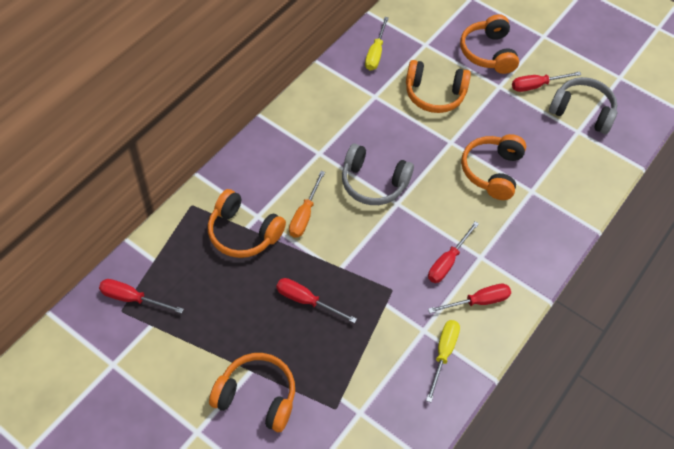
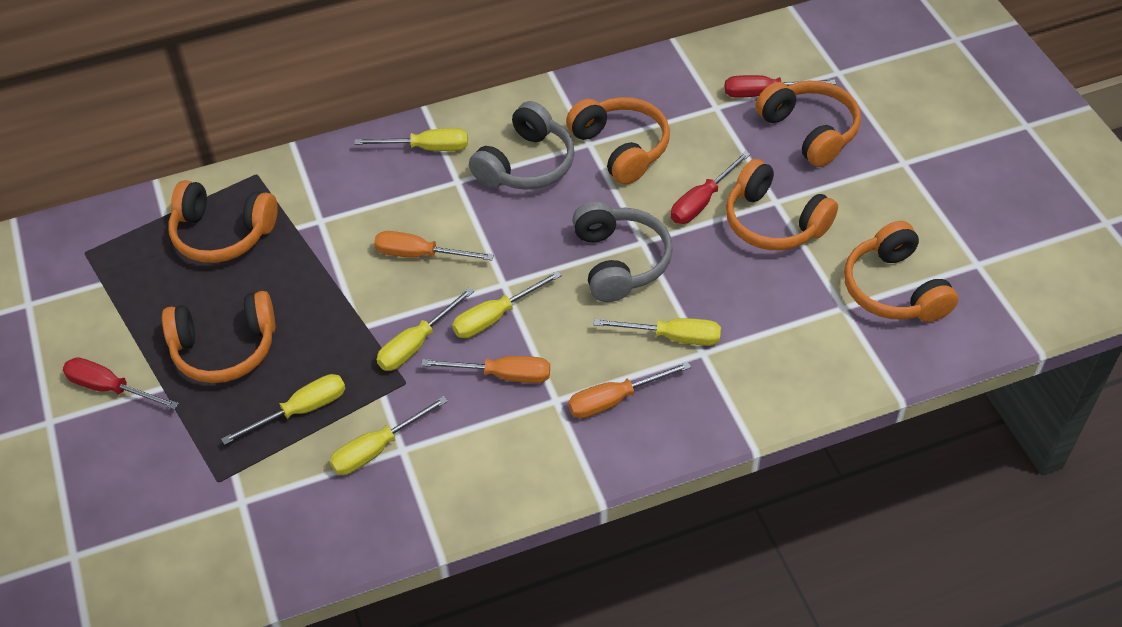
orange headphones: 5 -> 6
orange screwdriver: 1 -> 3
red screwdriver: 5 -> 3
yellow screwdriver: 2 -> 6

